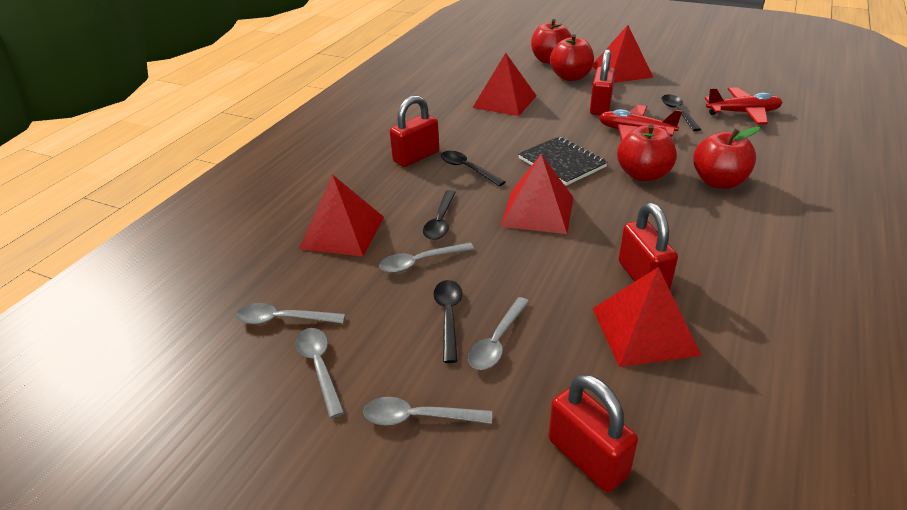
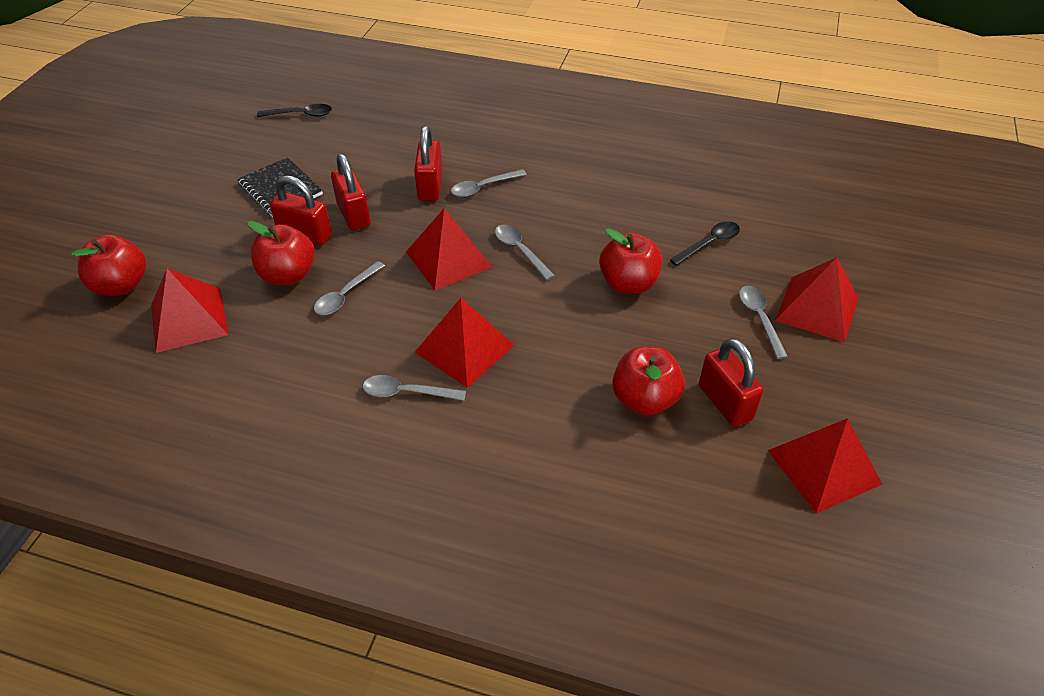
black spoon: 4 -> 2
red plane: 2 -> 0

